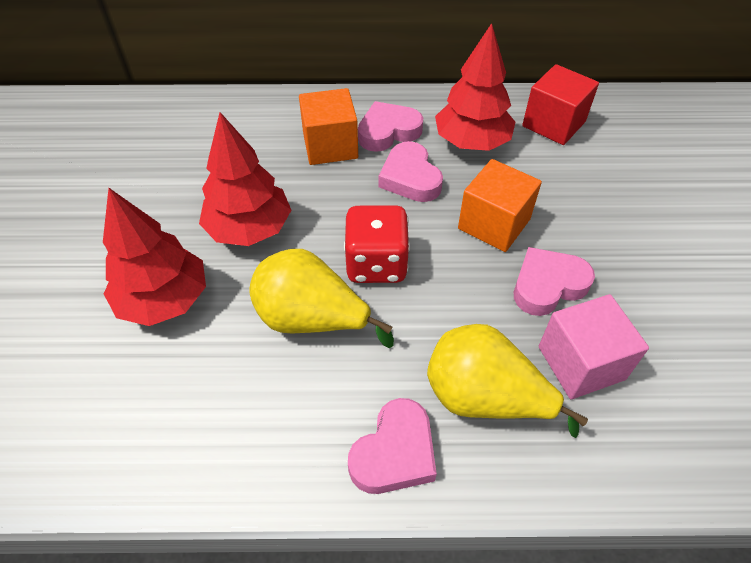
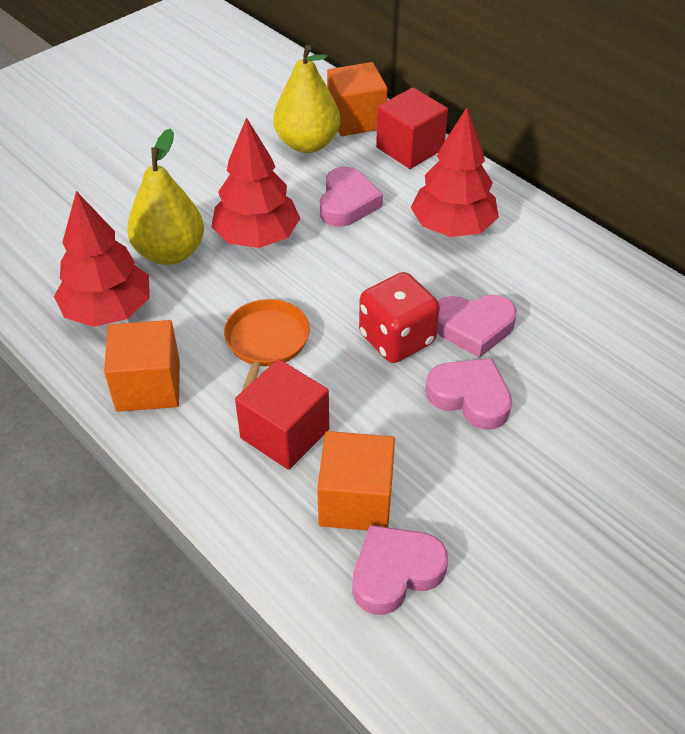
orange cube: 2 -> 3
orange pan: 0 -> 1
pink cube: 1 -> 0
red cube: 1 -> 2

